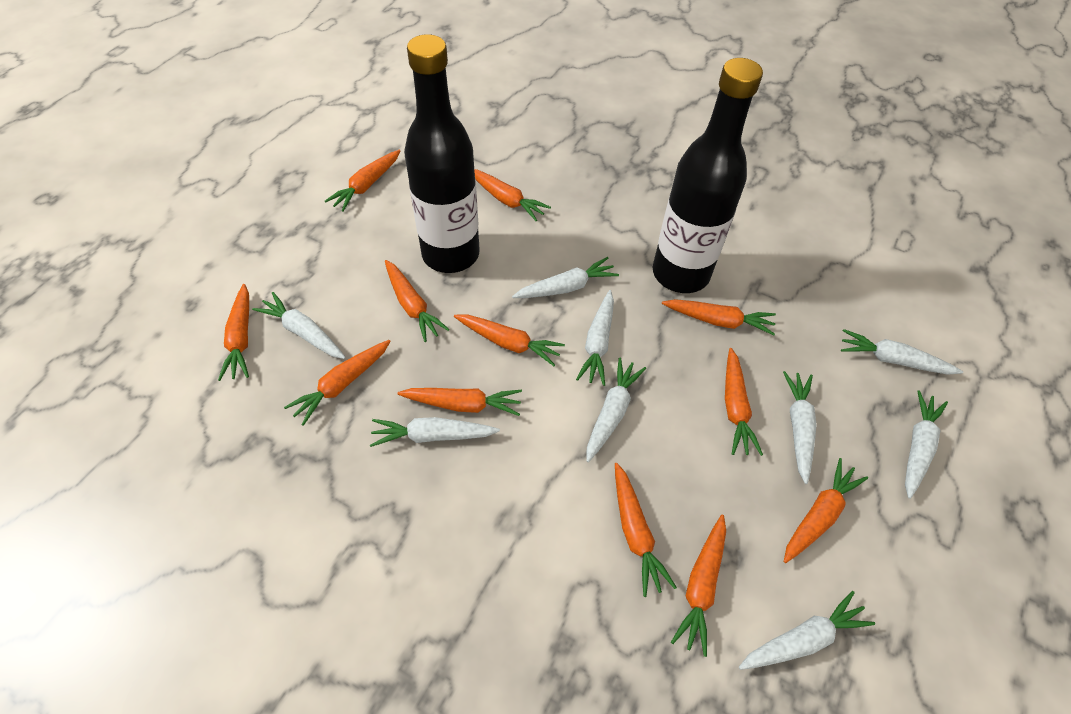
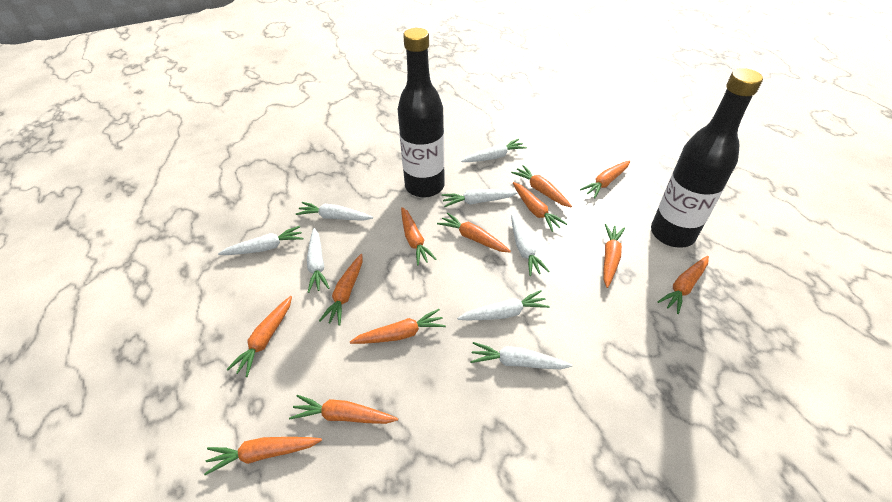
white carrot: 9 -> 8

